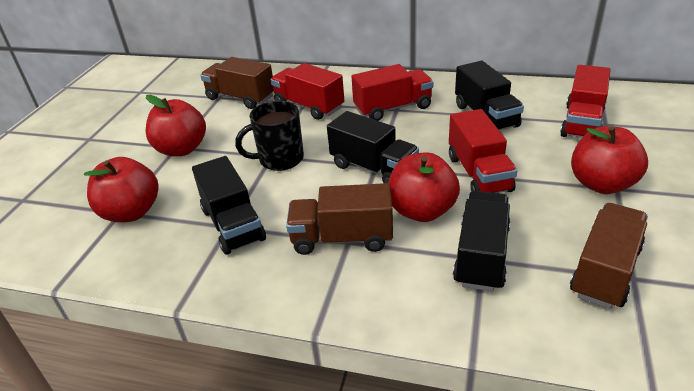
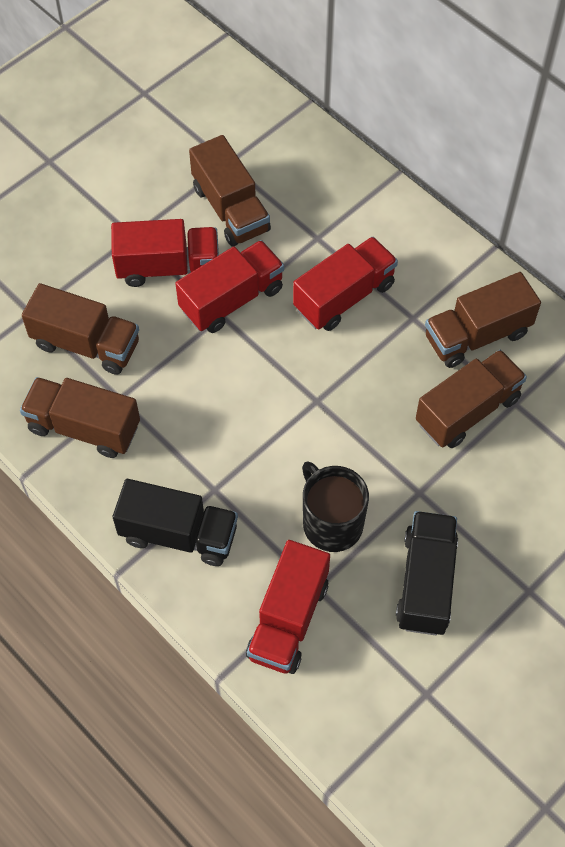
black truck: 4 -> 2
brown truck: 3 -> 5
red apple: 4 -> 0

